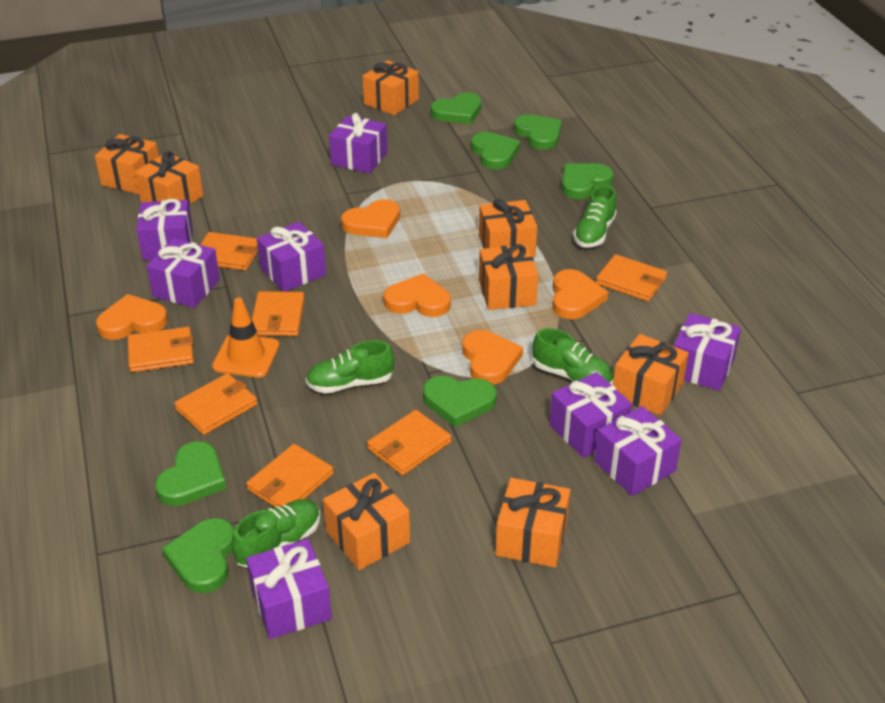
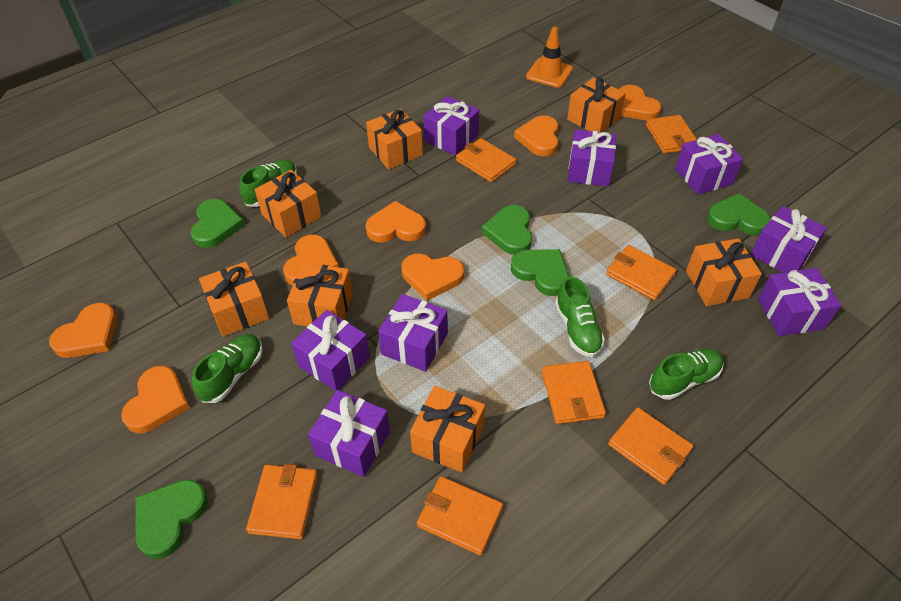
green heart: 7 -> 5
orange gift: 8 -> 7
orange heart: 5 -> 7

